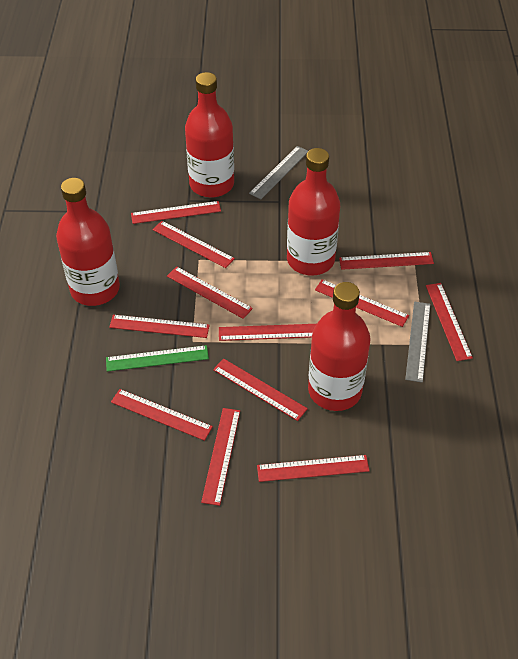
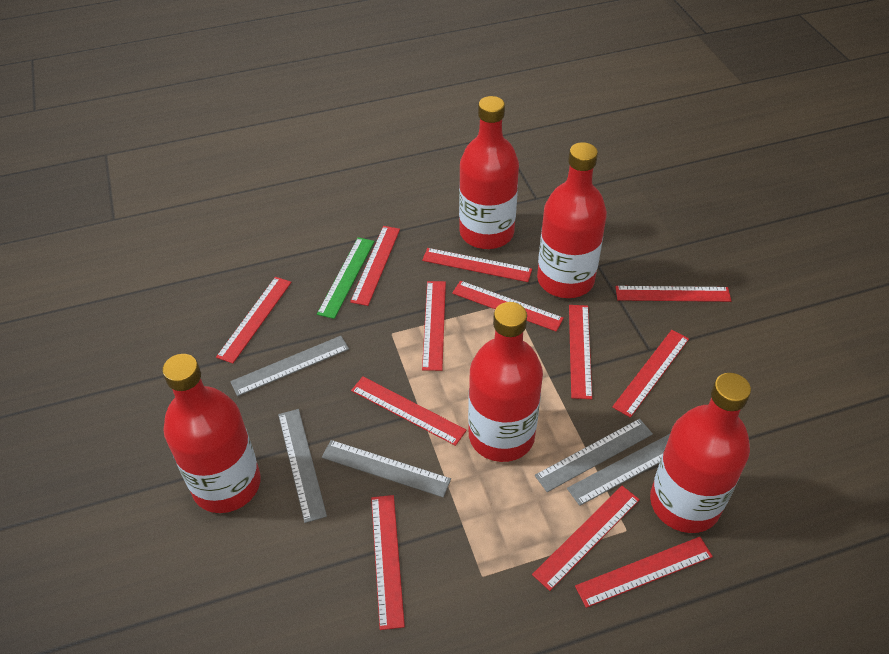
grey ruler: 2 -> 5
red bottle: 4 -> 5

